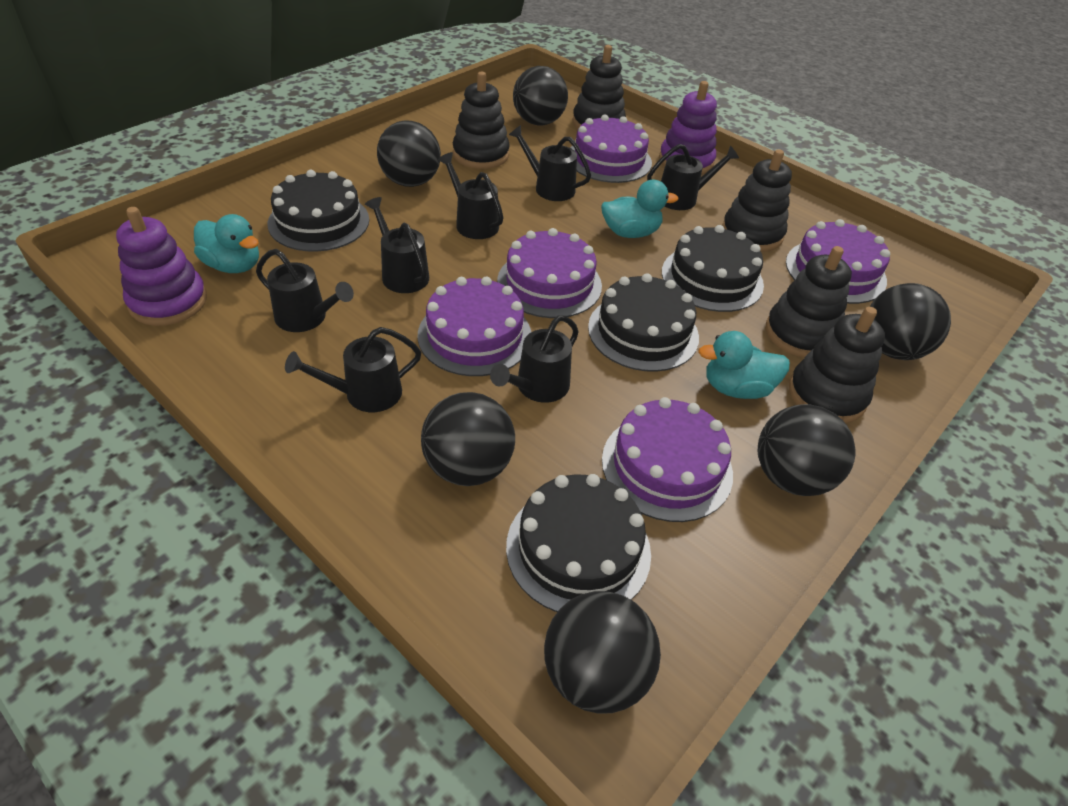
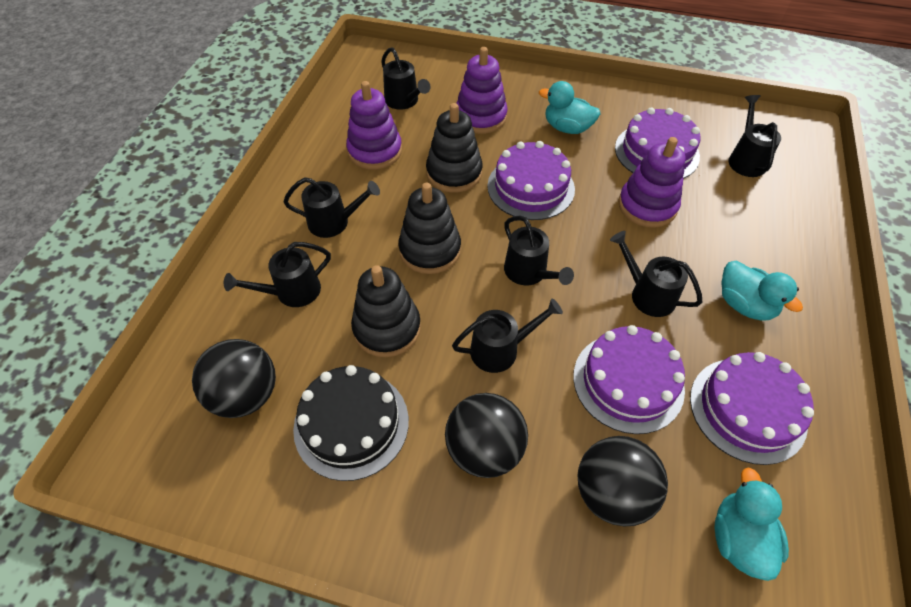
black ball: 6 -> 3
black cake: 4 -> 1
black stacking toy: 5 -> 3
purple cake: 5 -> 4
purple stacking toy: 2 -> 3

